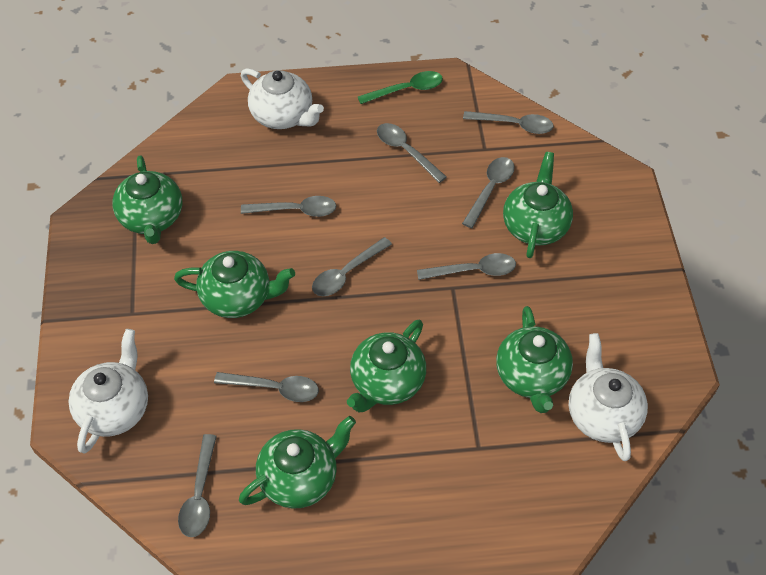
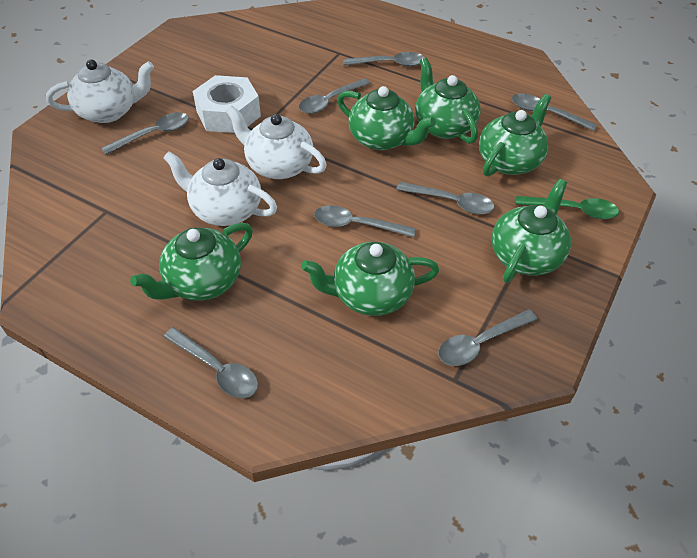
white nut: 0 -> 1

